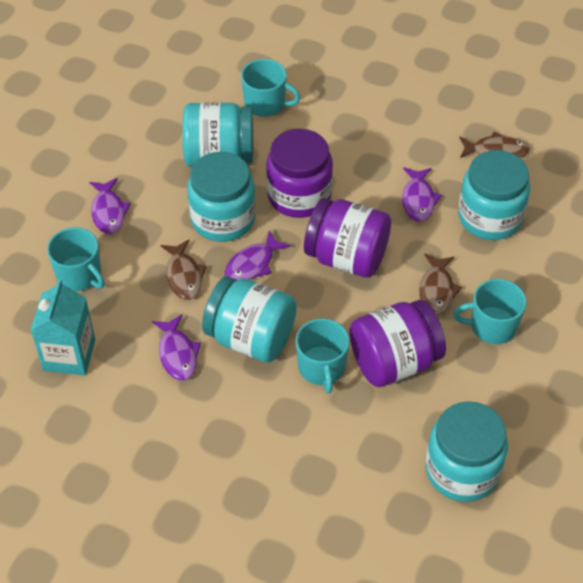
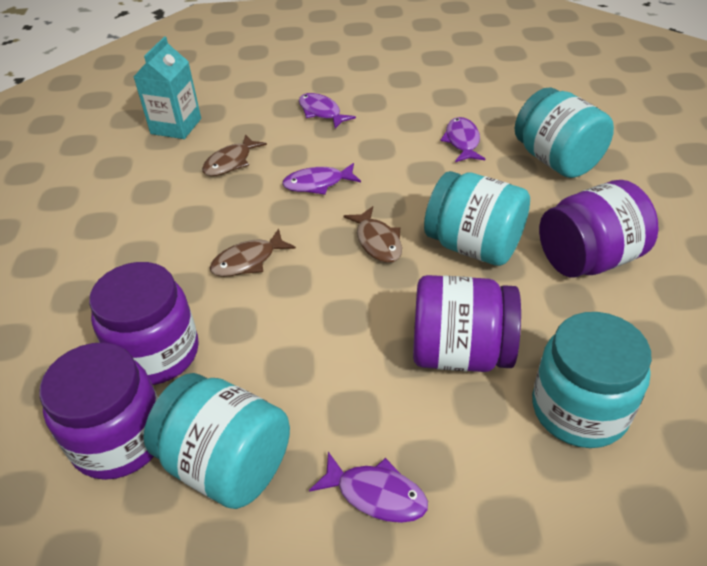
purple jar: 3 -> 4
turquoise jar: 5 -> 4
turquoise mug: 4 -> 0

